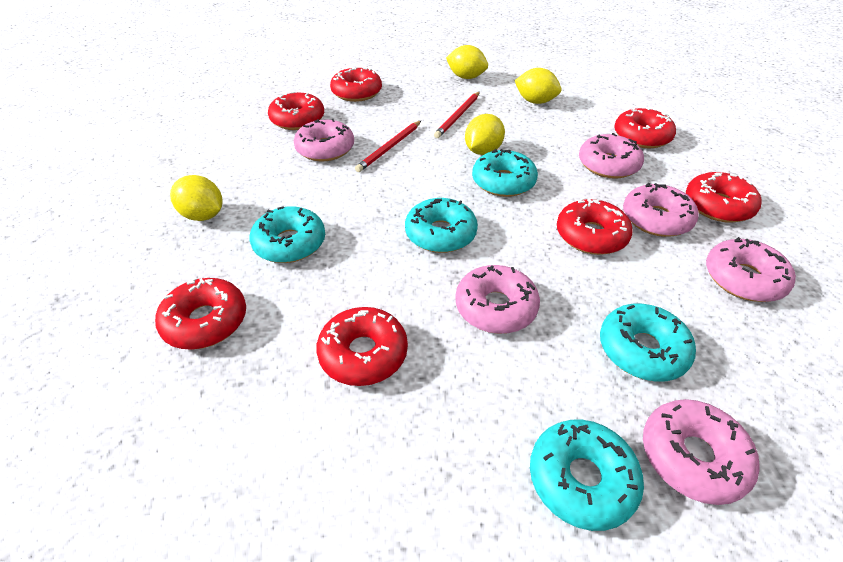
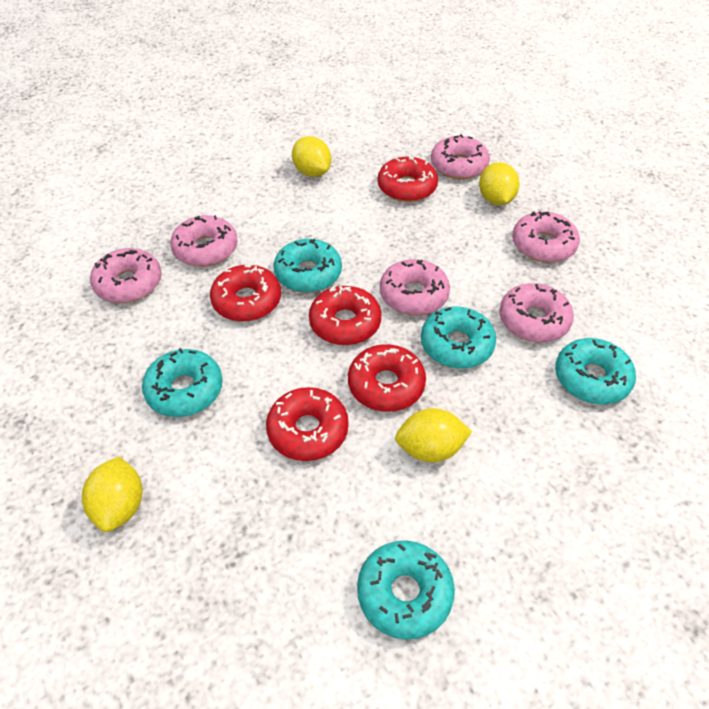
red donut: 7 -> 5
red pencil: 2 -> 0

